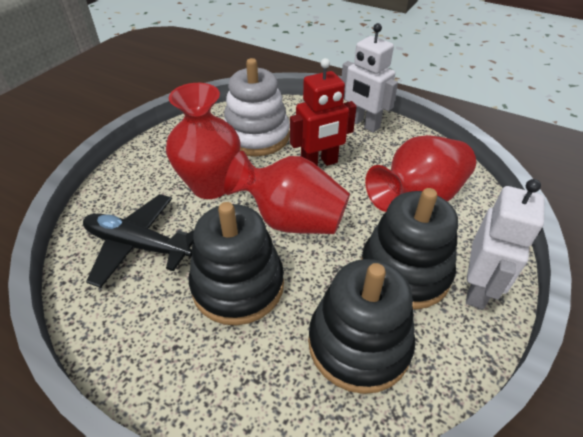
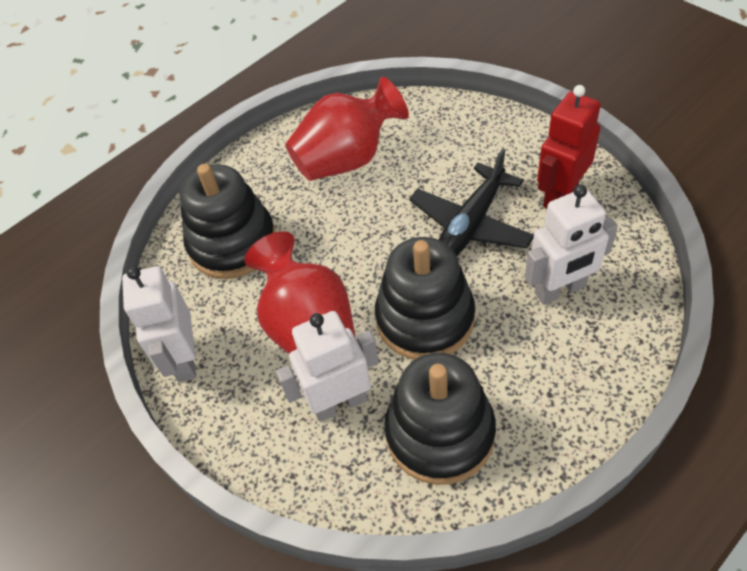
red vase: 3 -> 2
white robot: 2 -> 3
white stacking toy: 1 -> 0

